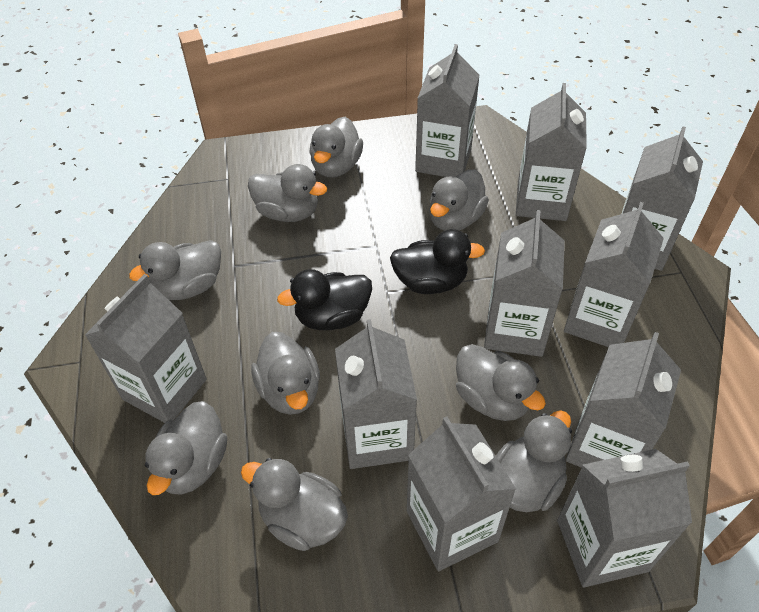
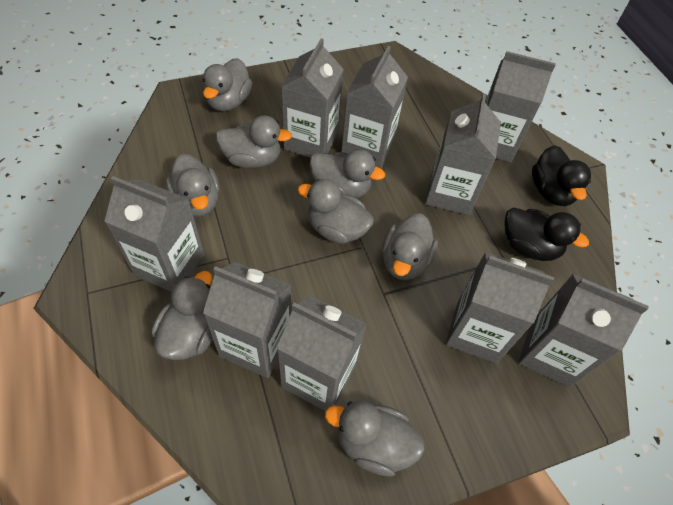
grey carton: 10 -> 9
grey duck: 9 -> 8

